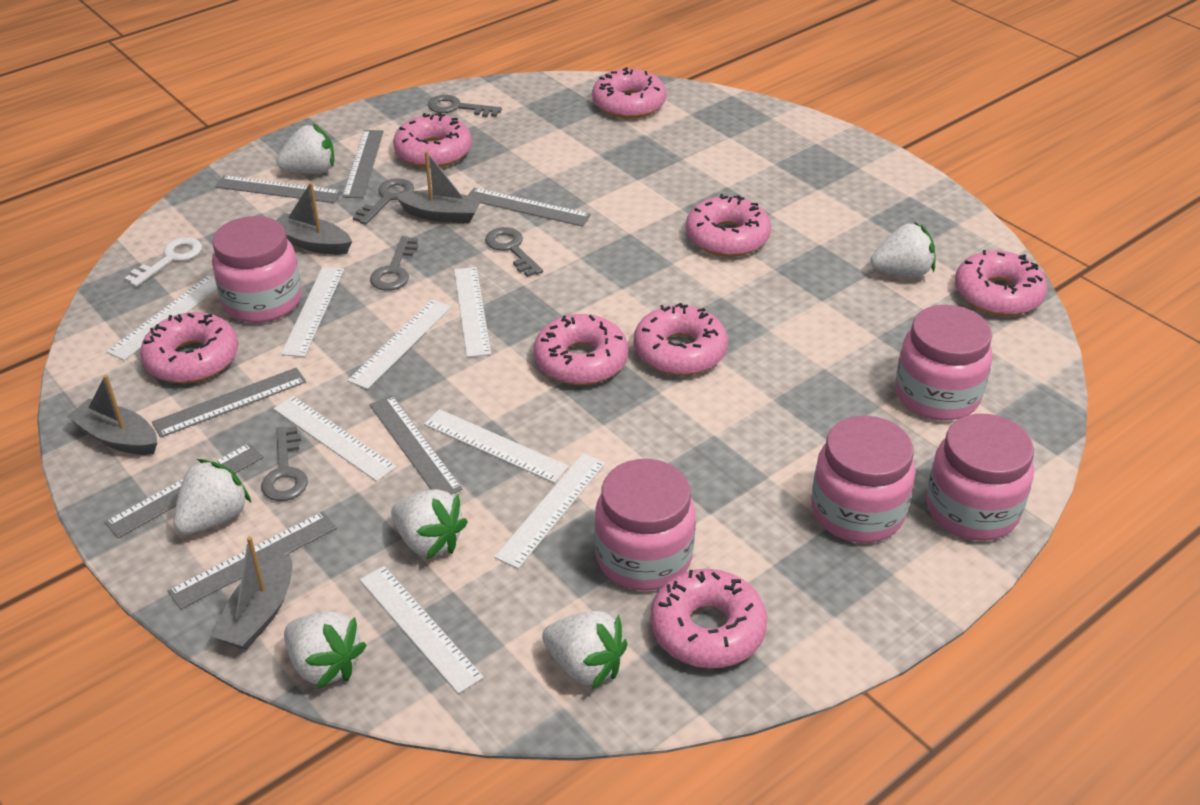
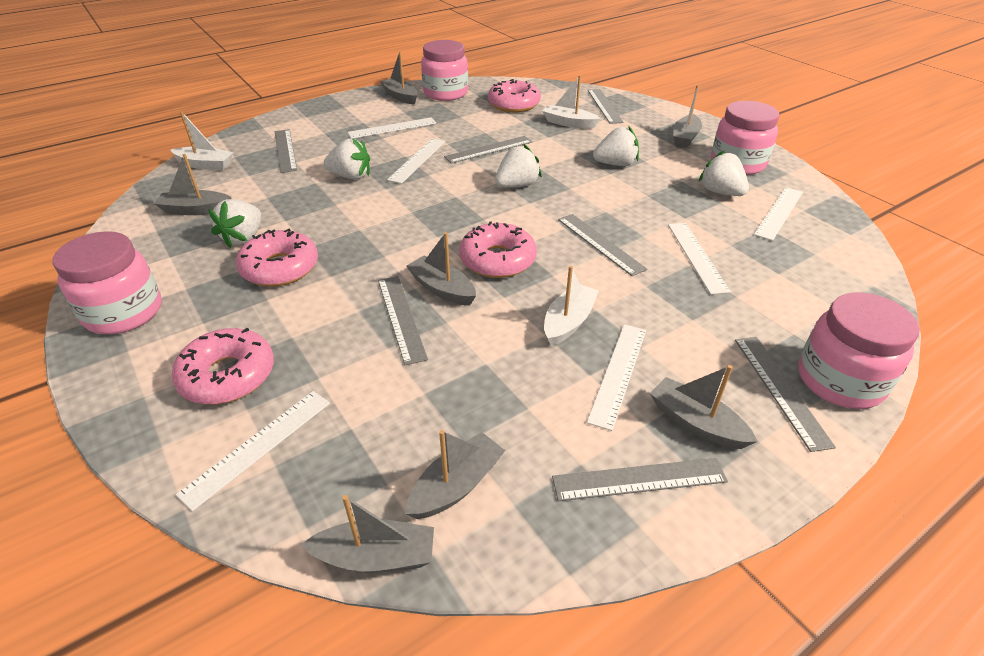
grey boat: 4 -> 7
grey key: 5 -> 0
pink donut: 8 -> 4
pink jar: 5 -> 4
white boat: 0 -> 3
white key: 1 -> 0
white ruler: 8 -> 6
white strawberry: 6 -> 5

